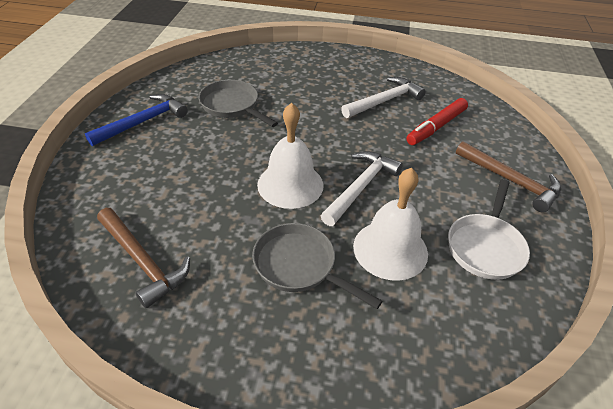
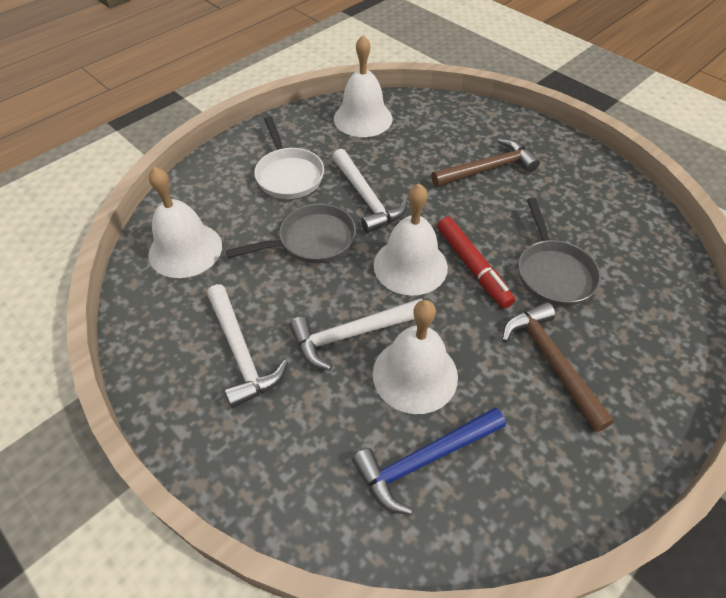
white bell: 2 -> 4
white hammer: 2 -> 3

